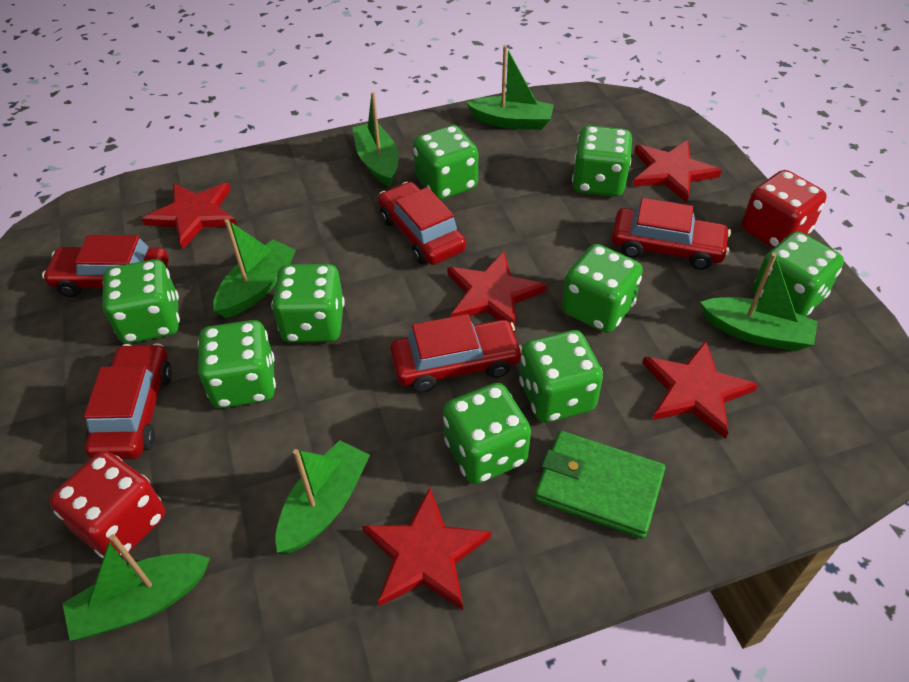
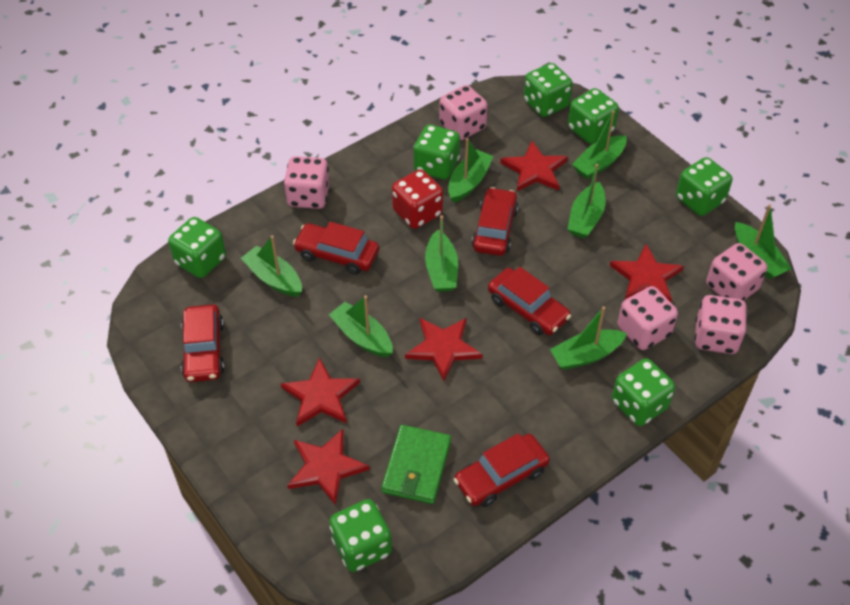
green boat: 6 -> 8
green dice: 9 -> 7
pink dice: 0 -> 5
red dice: 2 -> 1

